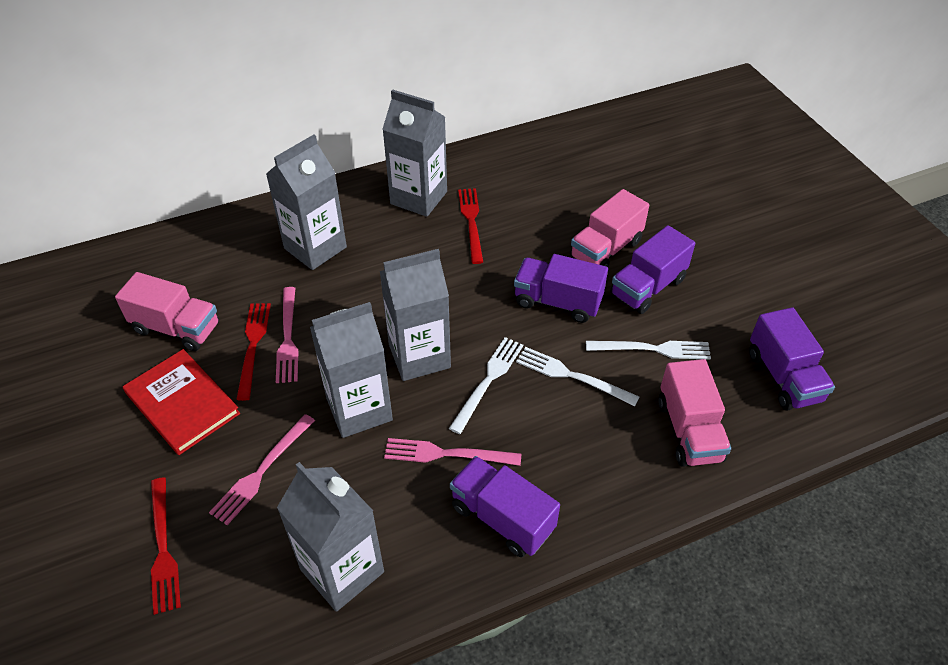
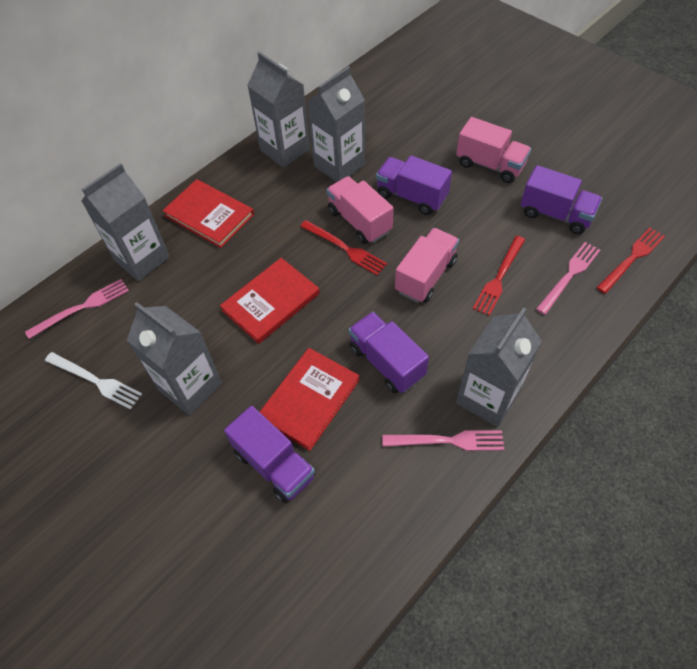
red book: 1 -> 3
white fork: 3 -> 1

